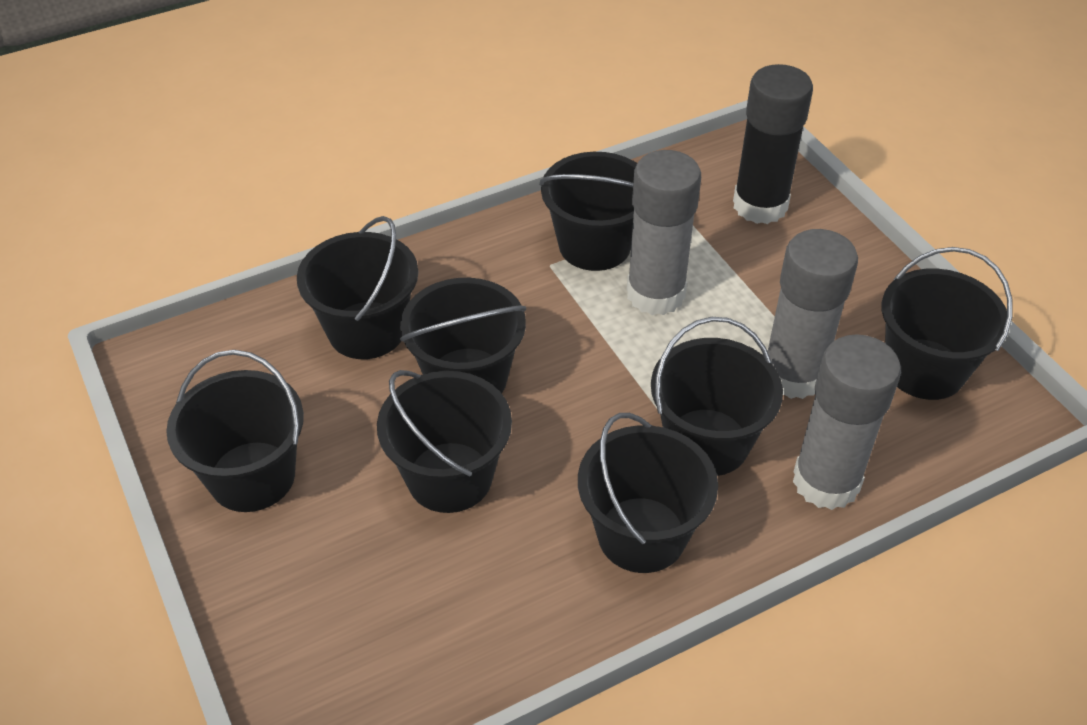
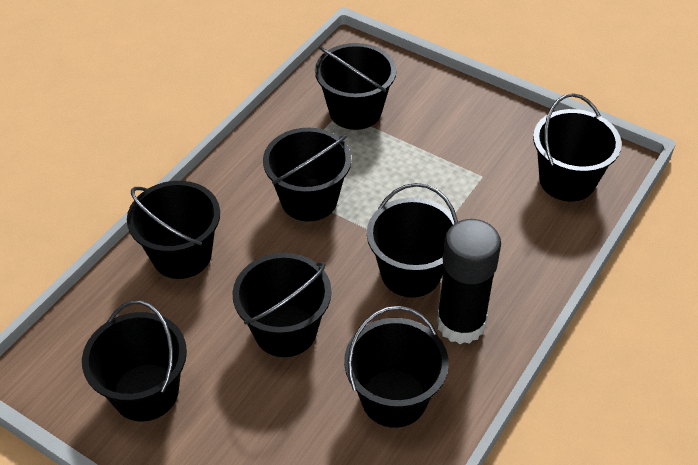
grey glue stick: 3 -> 0

